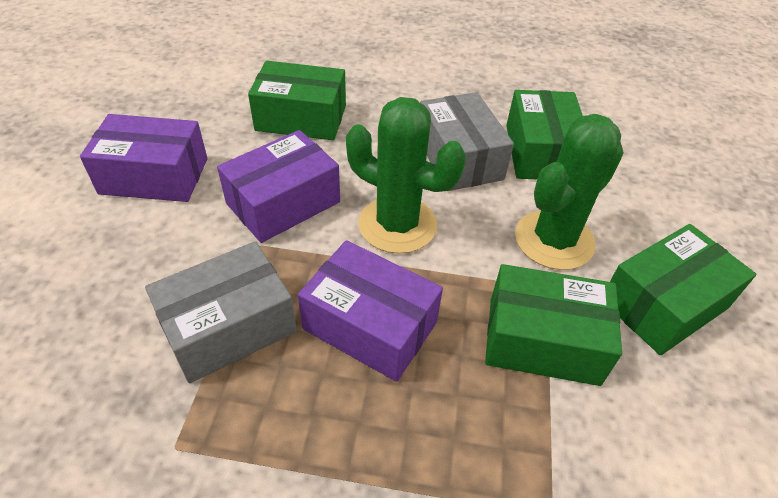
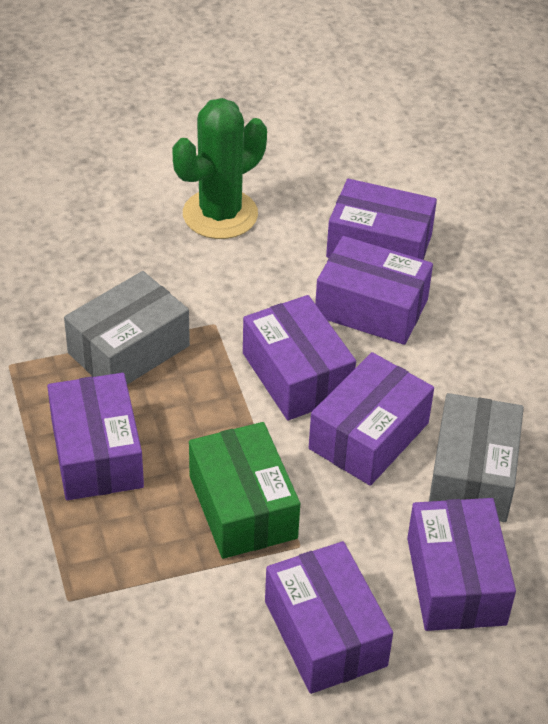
green box: 4 -> 1
green cactus: 2 -> 1
purple box: 3 -> 7

